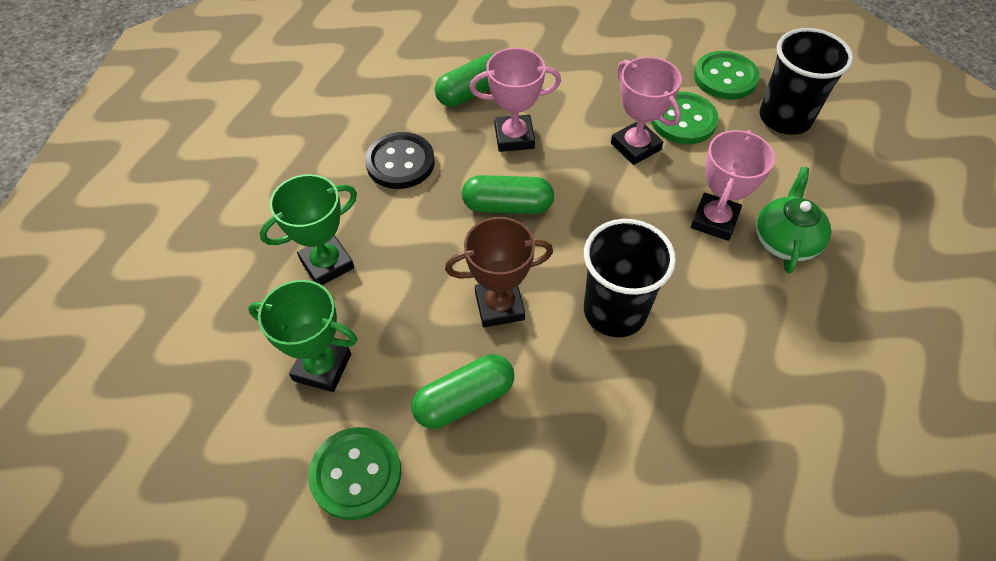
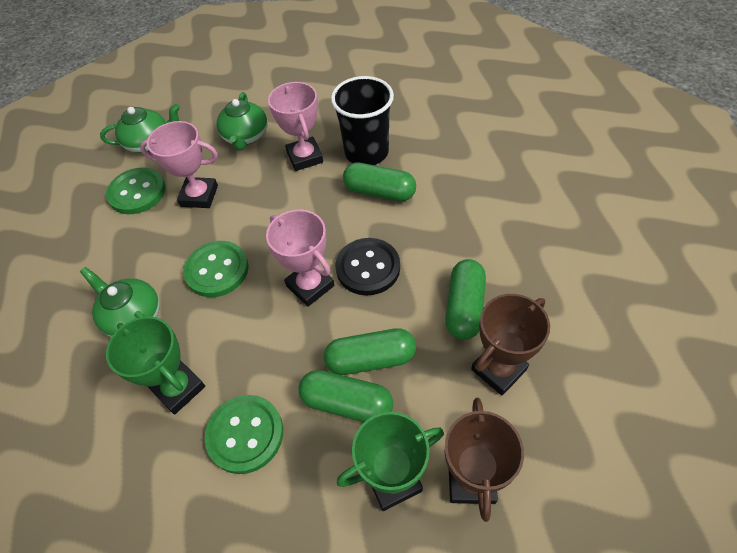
black cup: 2 -> 1
brown trophy: 1 -> 2
green capsule: 3 -> 4
green teapot: 1 -> 3

